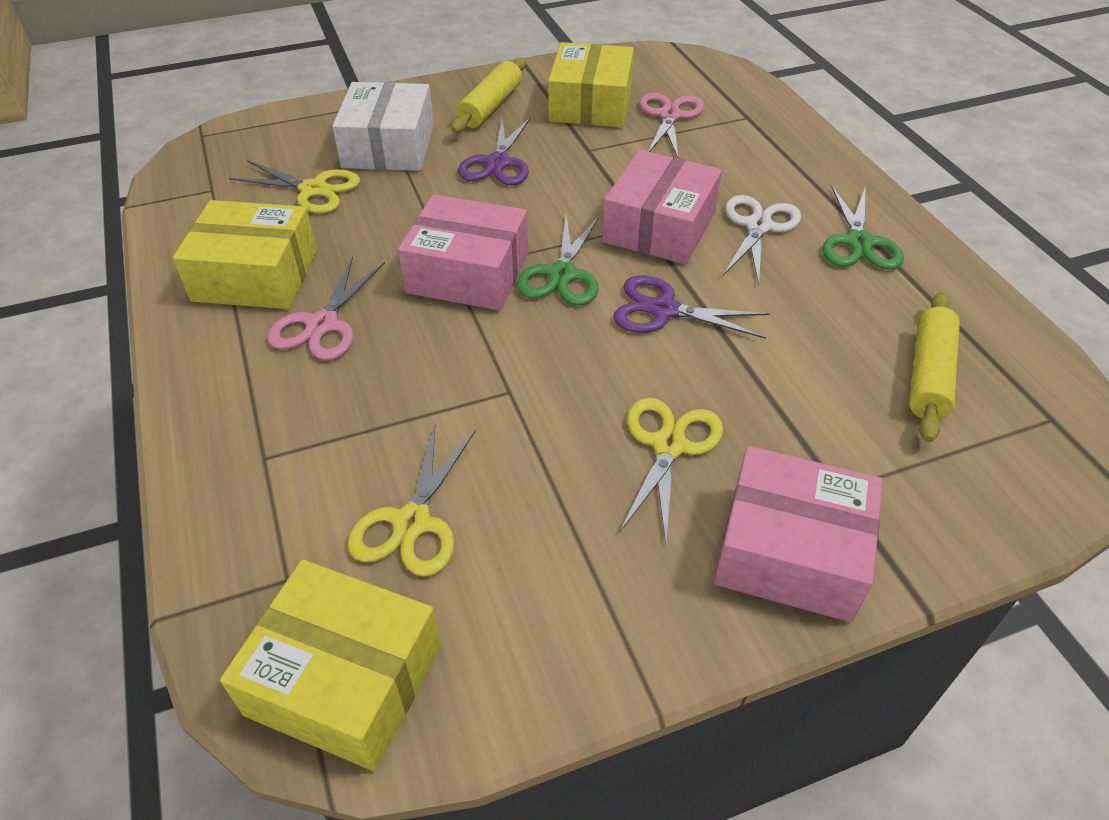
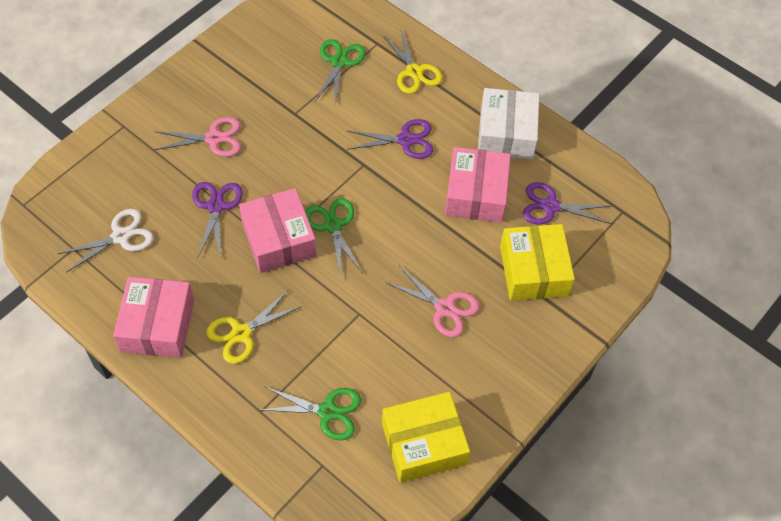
green scissors: 2 -> 3
purple scissors: 2 -> 3
yellow box: 3 -> 2
yellow rolling pin: 2 -> 0
yellow scissors: 3 -> 2

